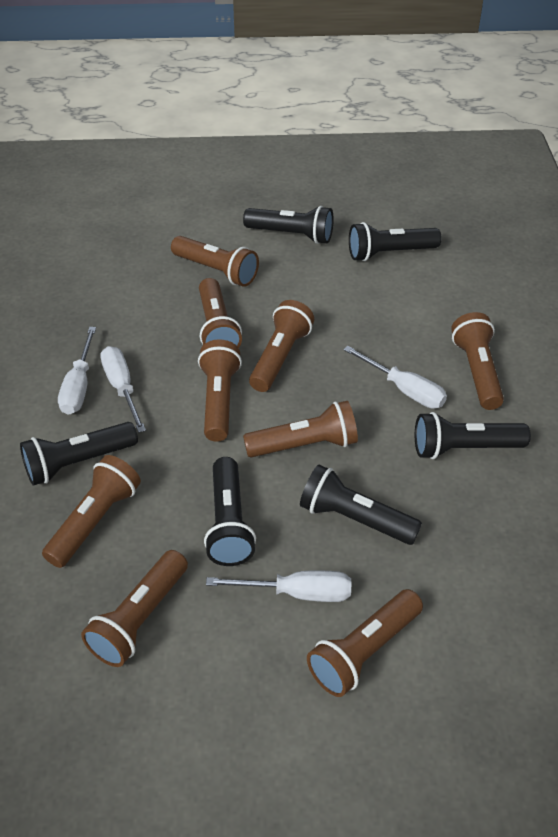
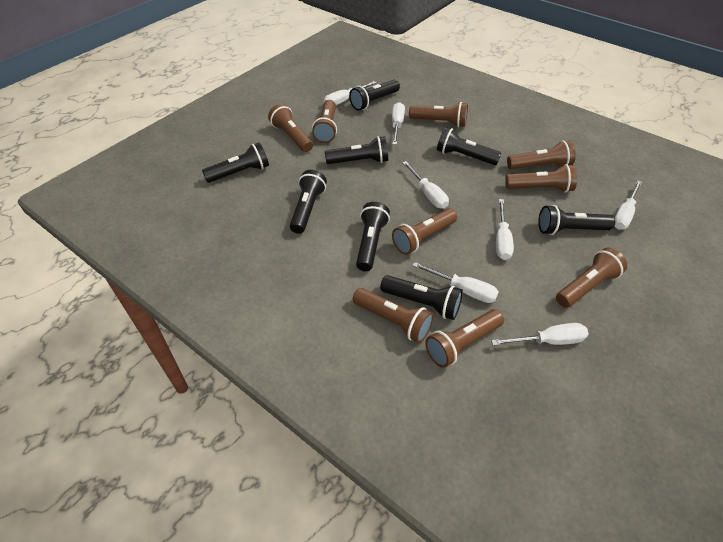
black flashlight: 6 -> 8
white screwdriver: 4 -> 7

